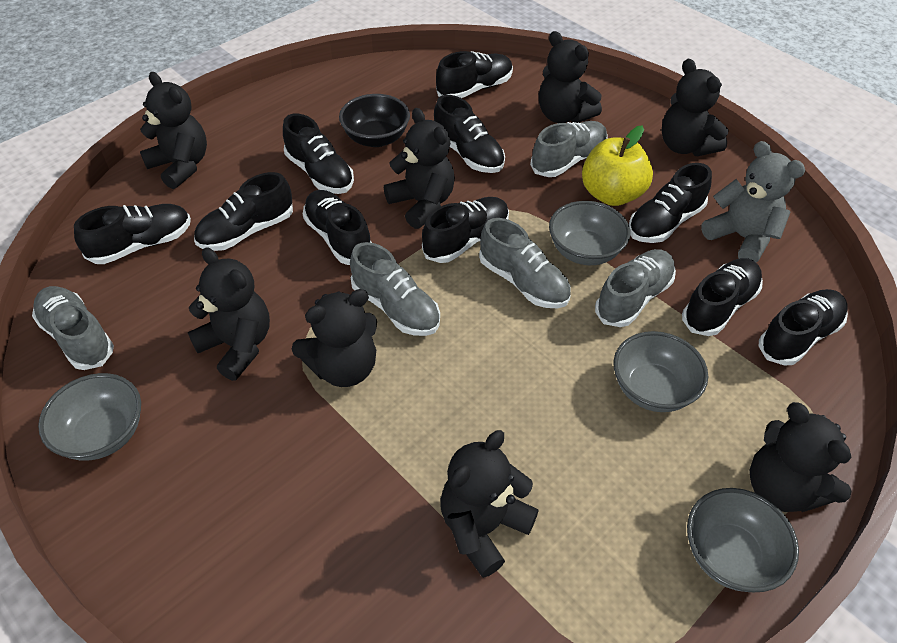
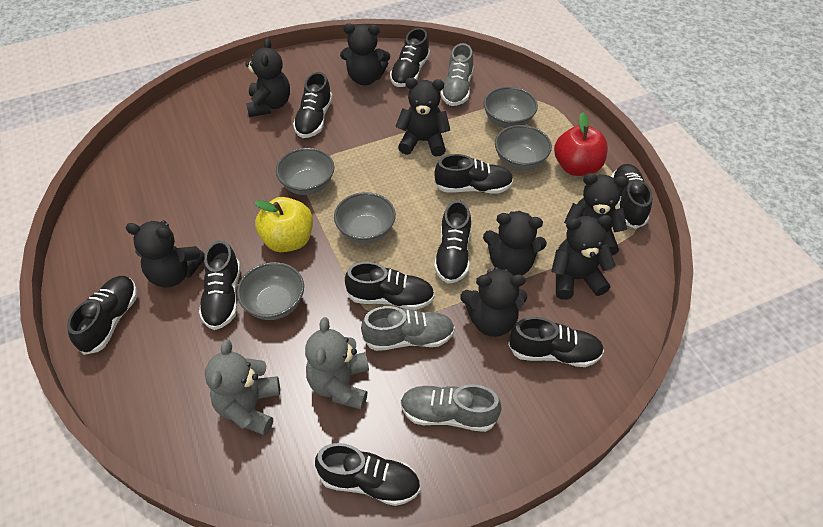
black bowl: 1 -> 0
grey bowl: 4 -> 5
grey shoe: 5 -> 3
grey teddy bear: 1 -> 2
red apple: 0 -> 1

